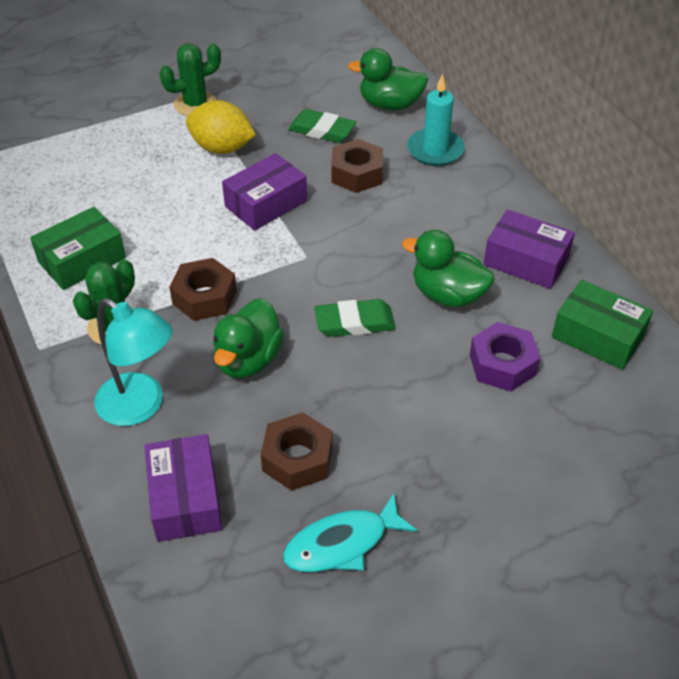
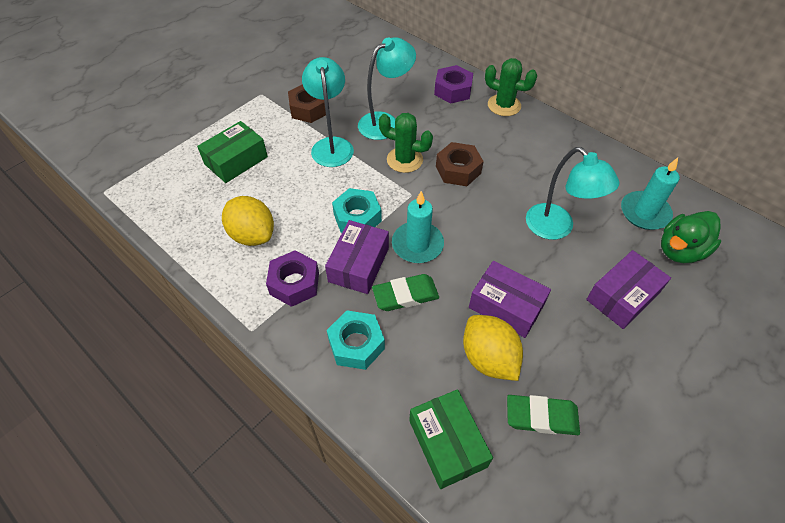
brown nut: 3 -> 2
green duck: 3 -> 1
purple nut: 1 -> 2
turquoise candle: 1 -> 2
turquoise fish: 1 -> 0
turquoise lamp: 1 -> 3
turquoise nut: 0 -> 2
yellow lemon: 1 -> 2

